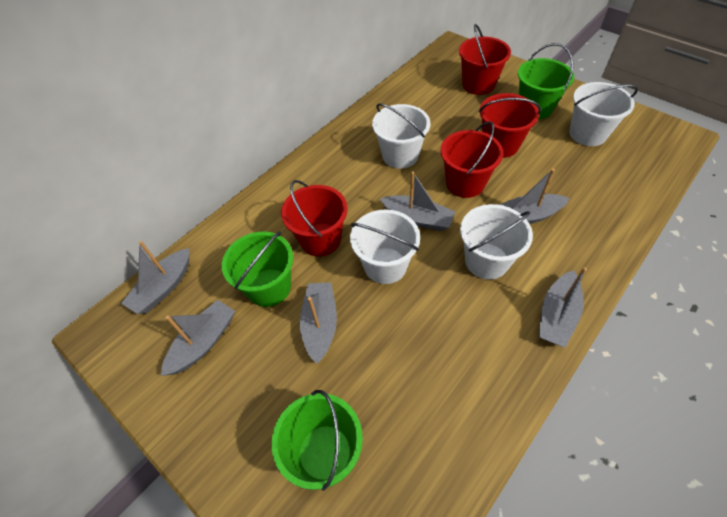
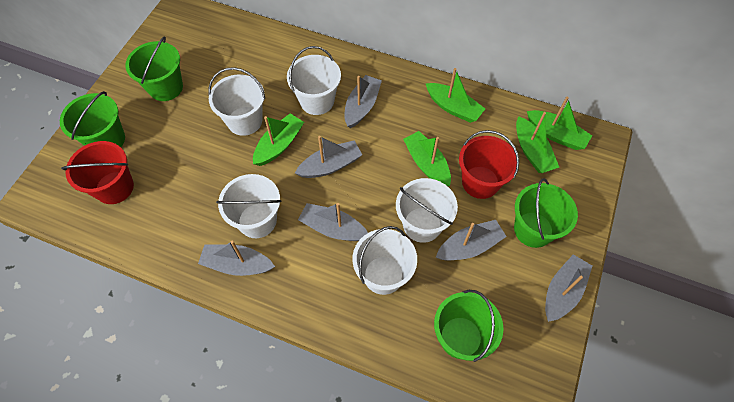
green boat: 0 -> 5
green bucket: 3 -> 4
red bucket: 4 -> 2
white bucket: 4 -> 5

